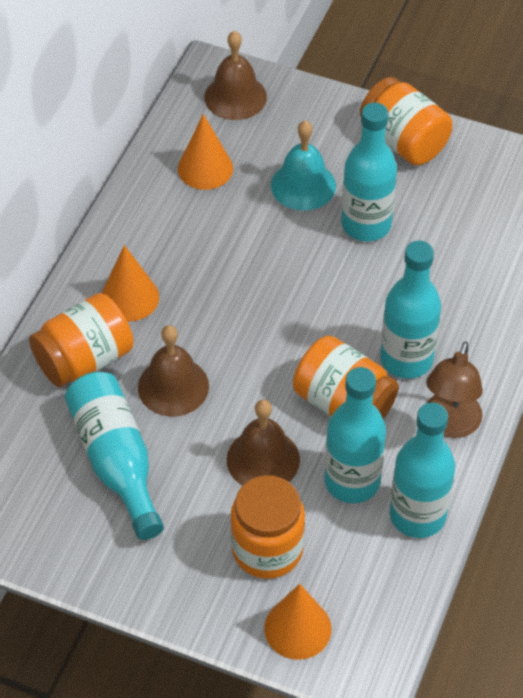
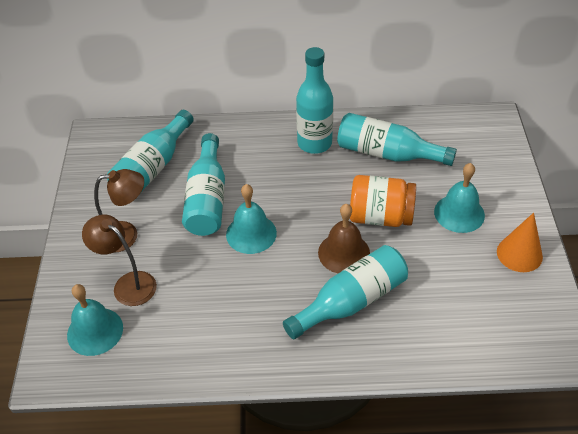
brown bell: 3 -> 1
brown lamp: 1 -> 2
orange cone: 3 -> 1
orange jar: 4 -> 1
turquoise bell: 1 -> 3

